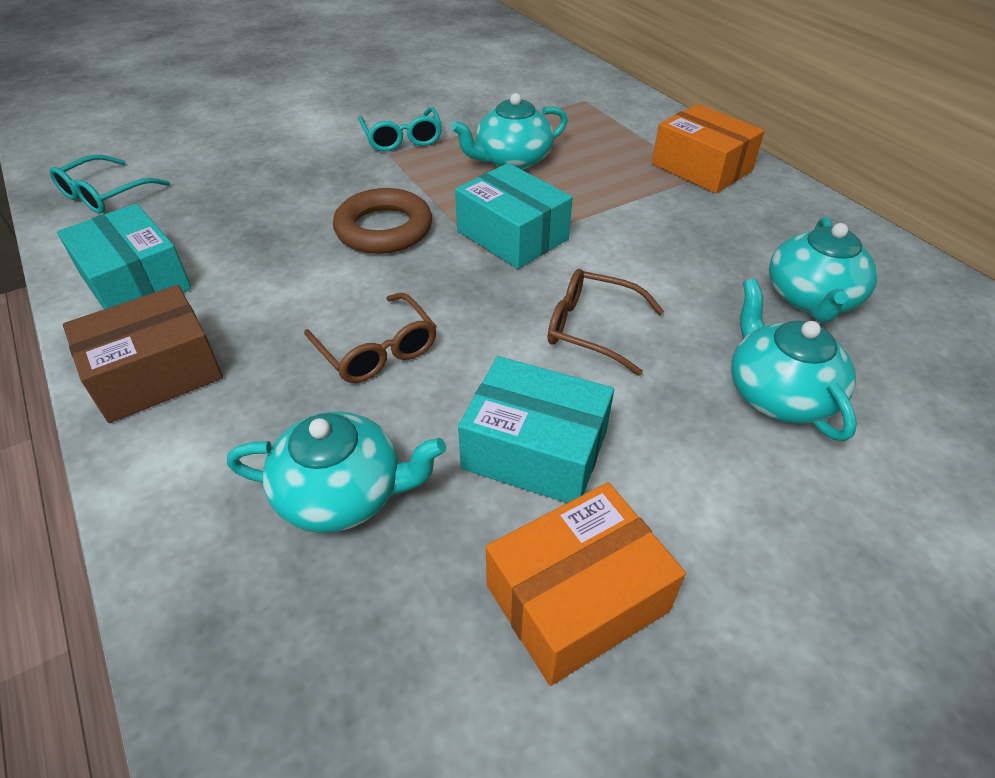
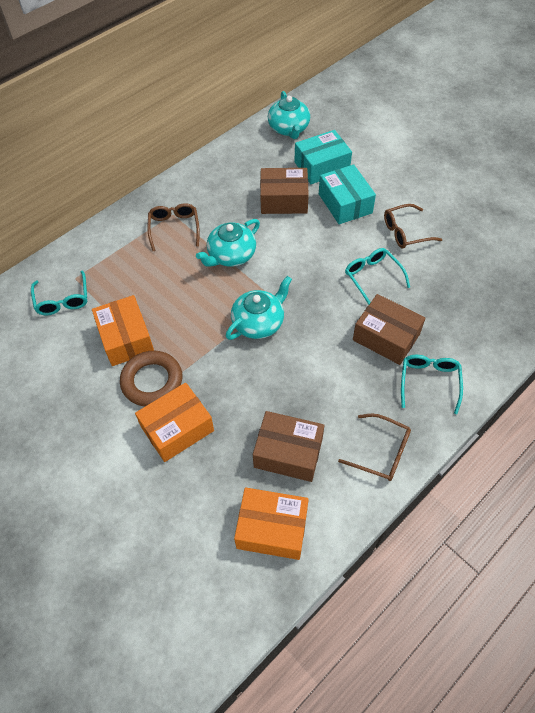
brown box: 1 -> 3
brown glasses: 2 -> 3
orange box: 2 -> 3
turquoise box: 3 -> 2
turquoise glasses: 2 -> 3
turquoise teapot: 4 -> 3

